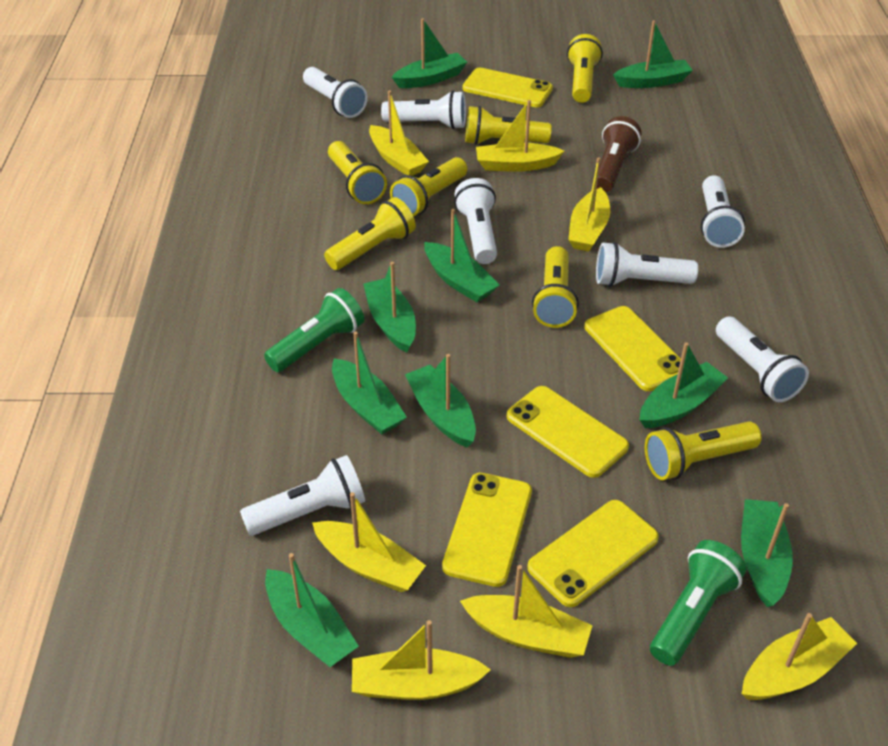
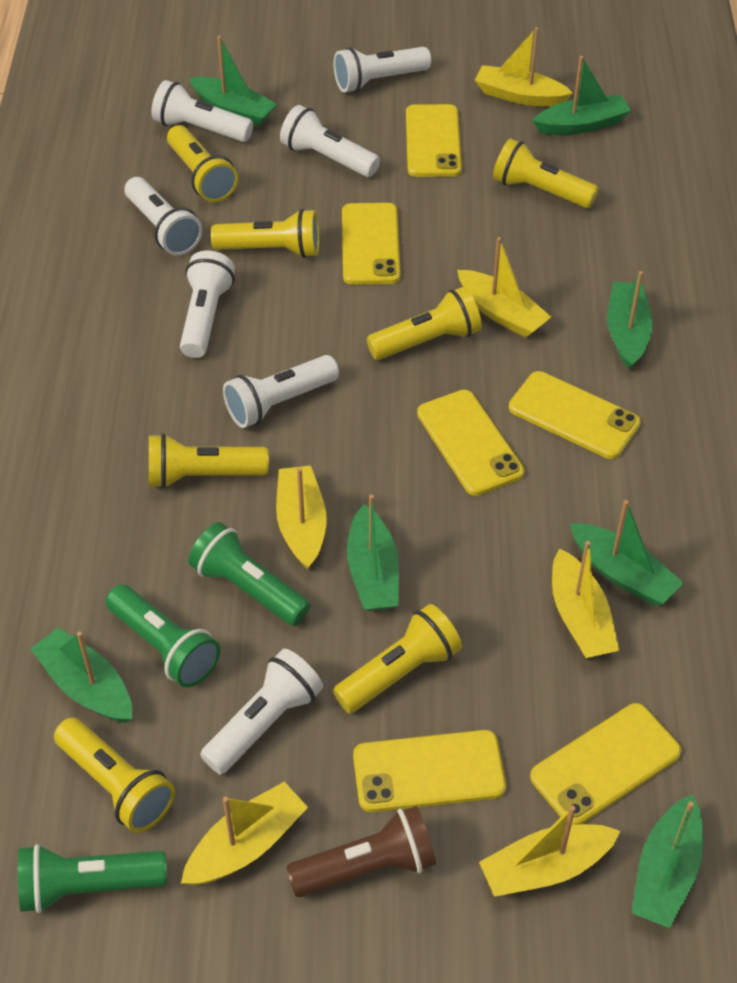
green boat: 9 -> 7
green flashlight: 2 -> 3
yellow boat: 7 -> 6
yellow phone: 5 -> 6

